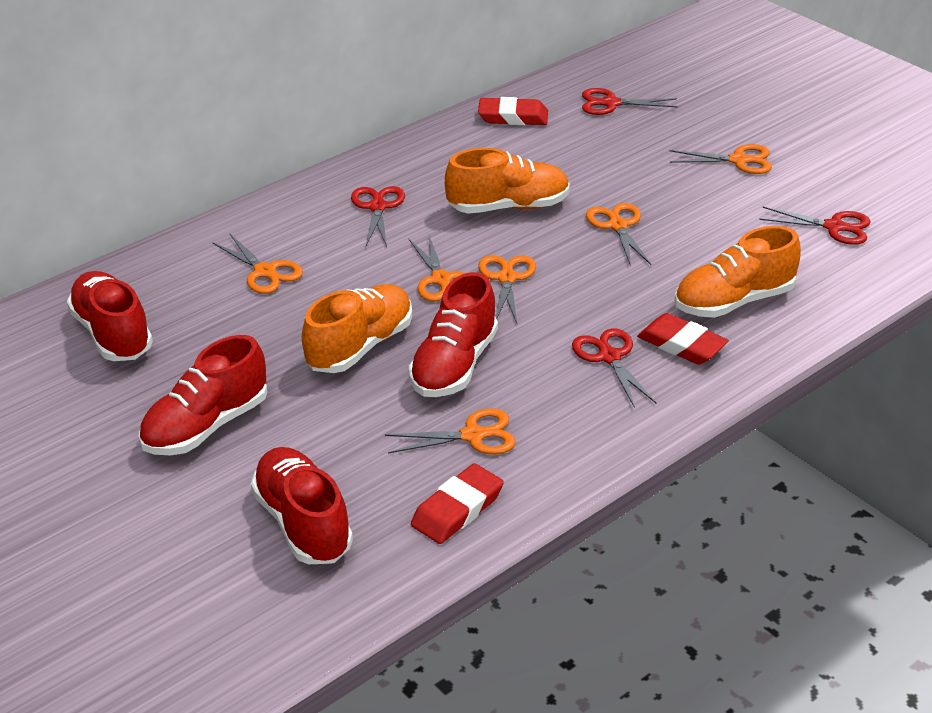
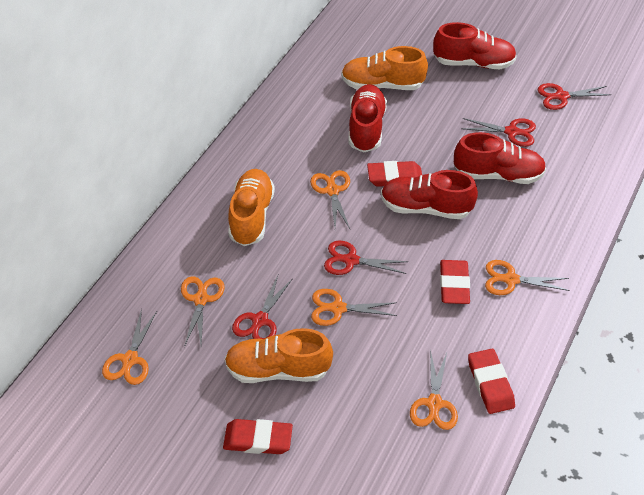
red eraser: 3 -> 4

